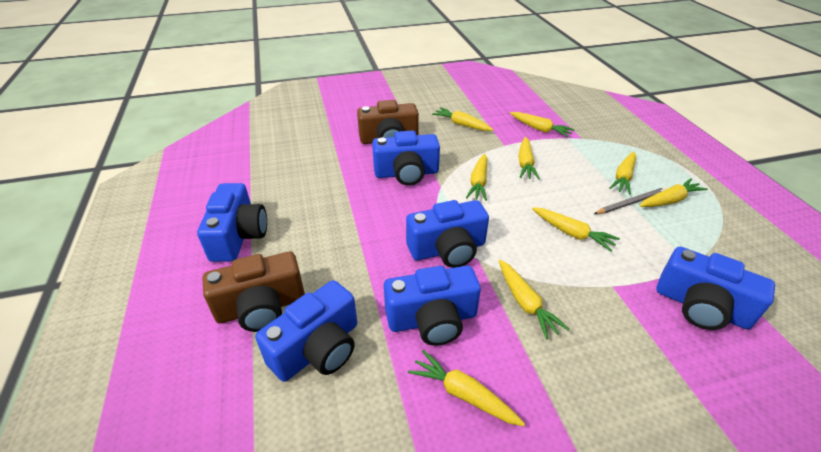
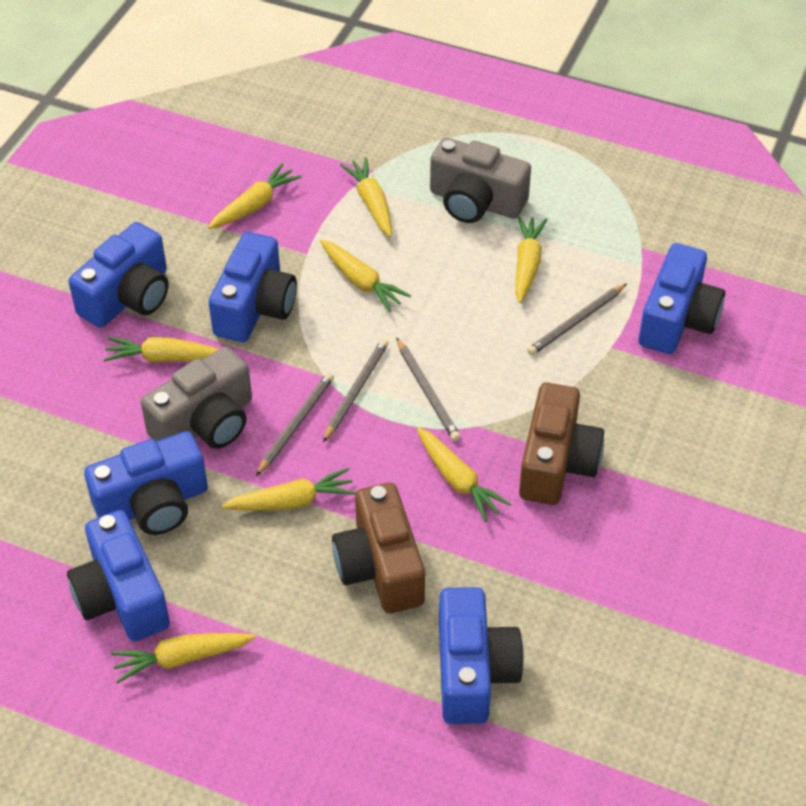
grey camera: 0 -> 2
grey pencil: 1 -> 4
yellow carrot: 9 -> 8

